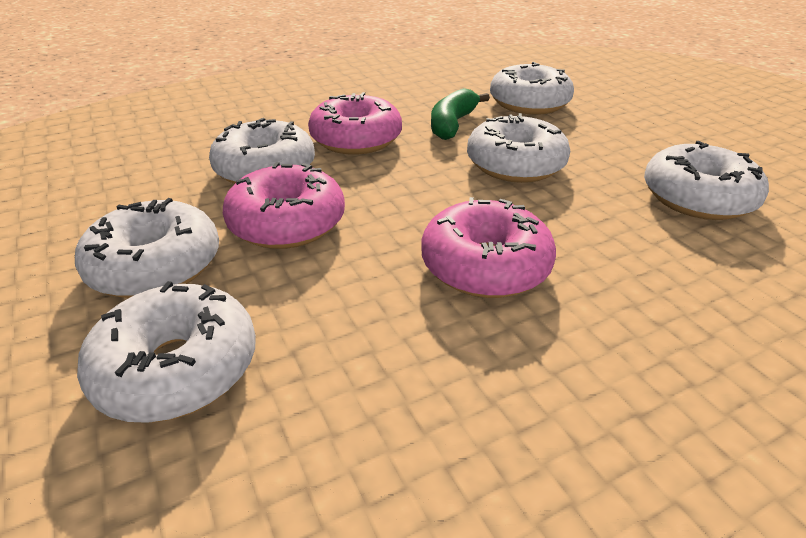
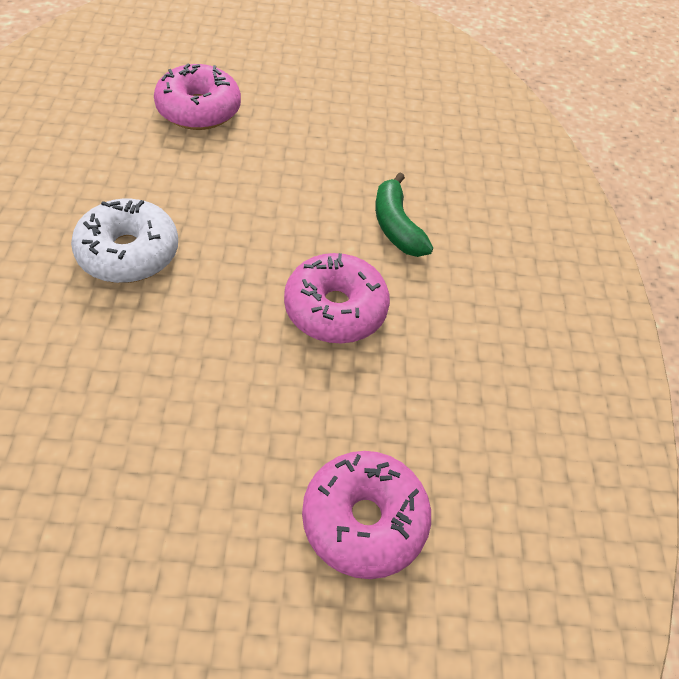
white donut: 6 -> 1

